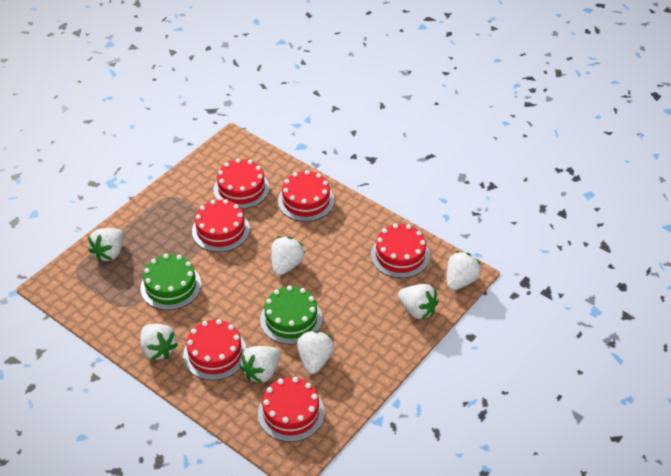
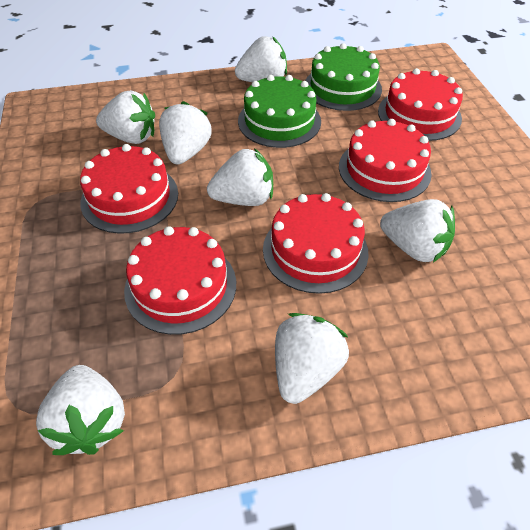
red cake: 6 -> 5

